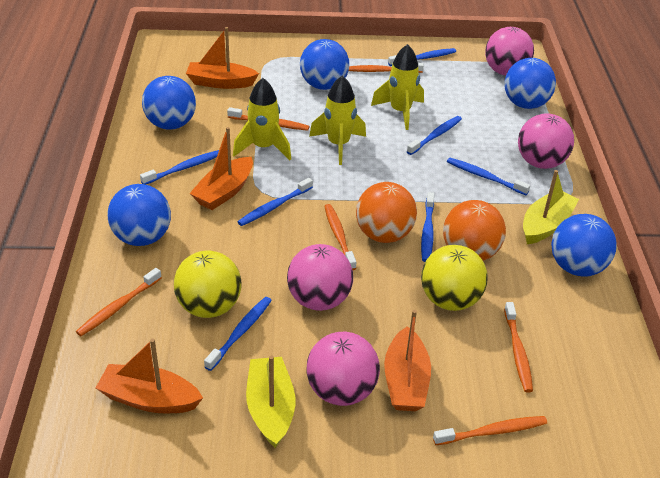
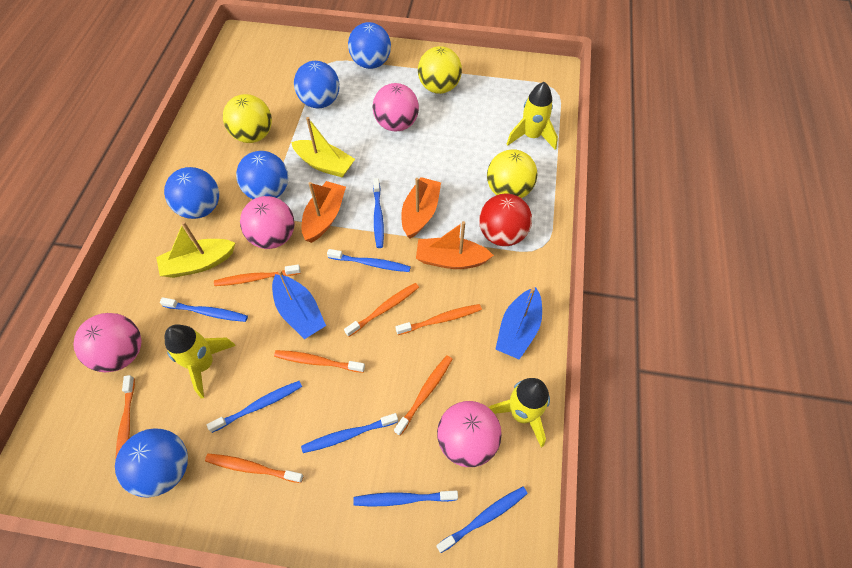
blue boat: 0 -> 2
orange ball: 2 -> 0
orange boat: 4 -> 3
orange toothbrush: 6 -> 7
red ball: 0 -> 1
yellow ball: 2 -> 3

